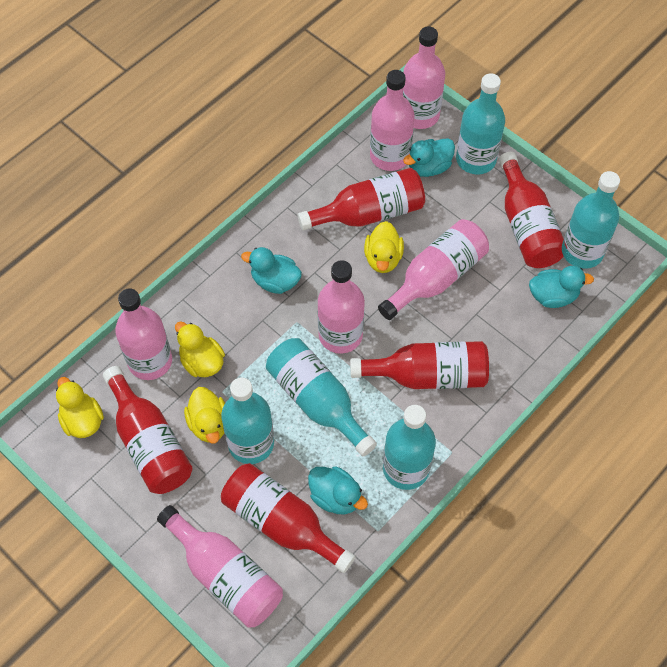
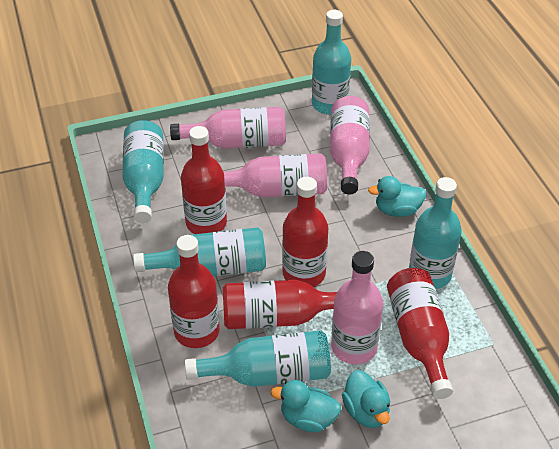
pink bottle: 6 -> 4
turquoise duck: 4 -> 3
yellow duck: 4 -> 0

